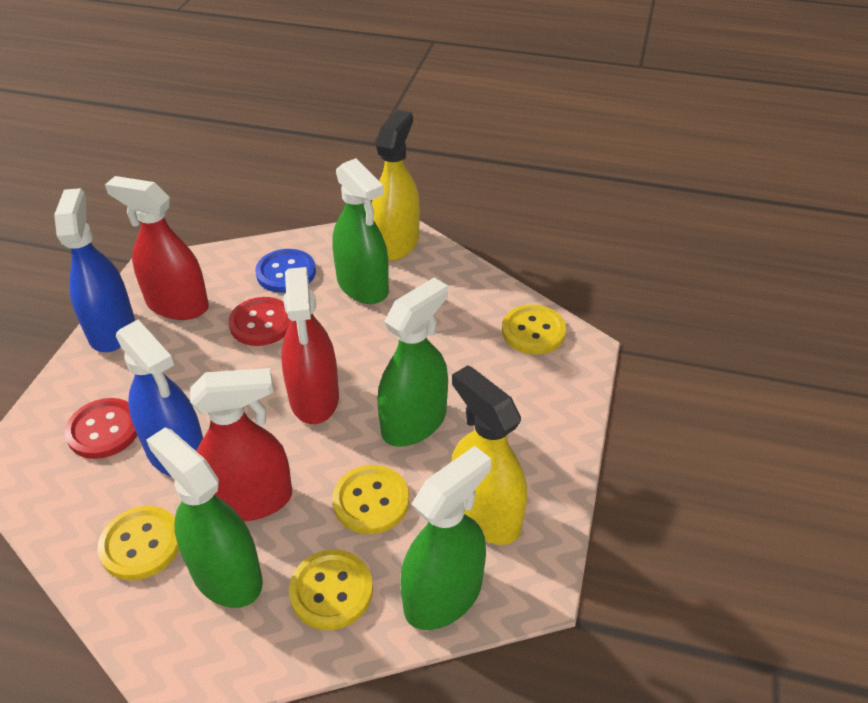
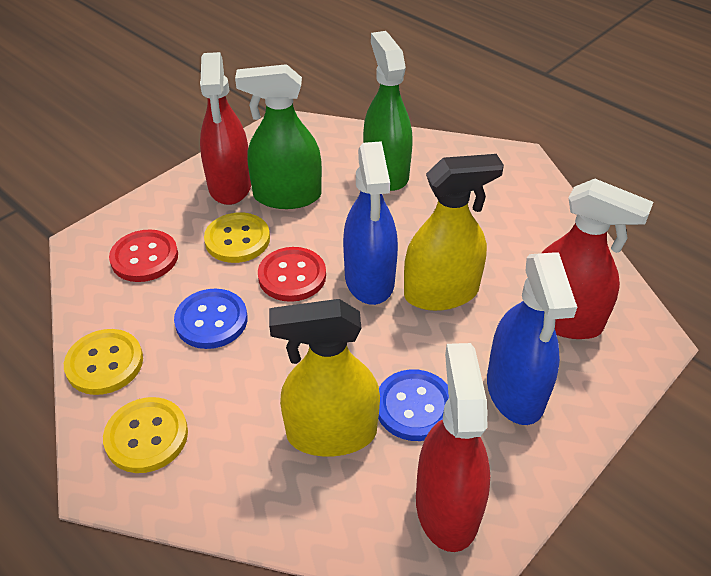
blue button: 1 -> 2
green spray bottle: 4 -> 2
yellow button: 4 -> 3

